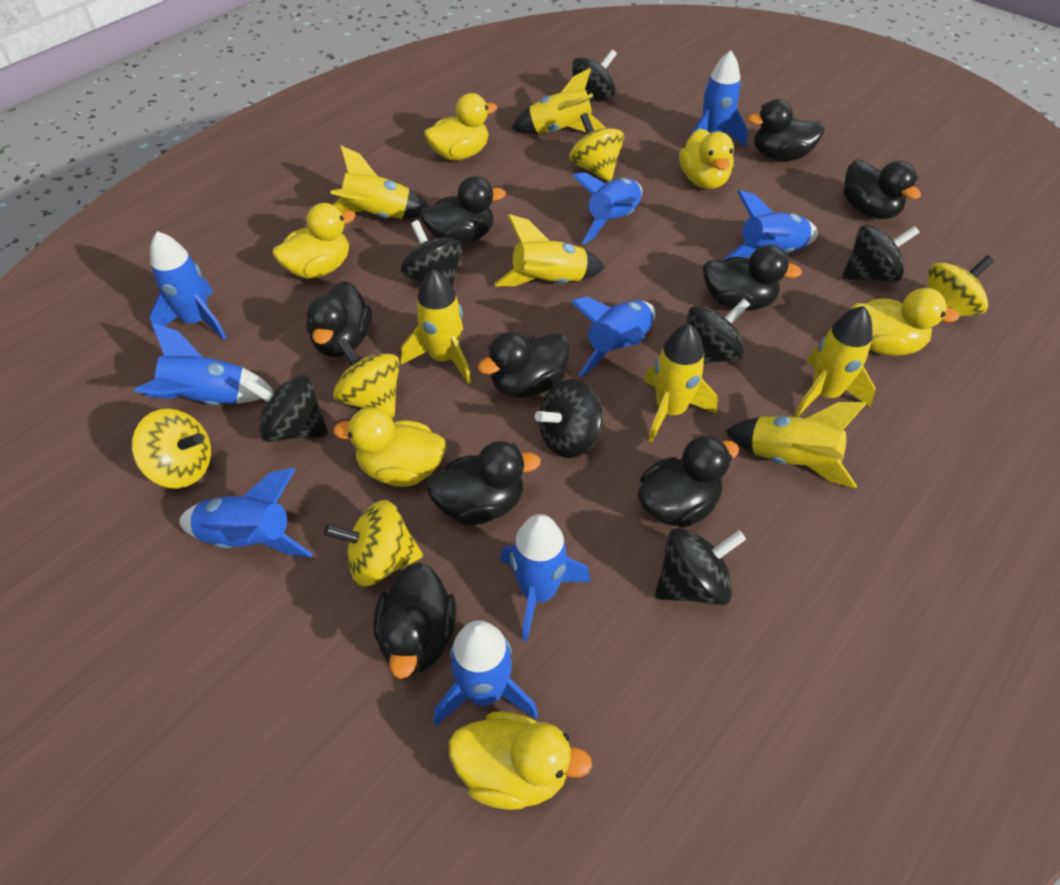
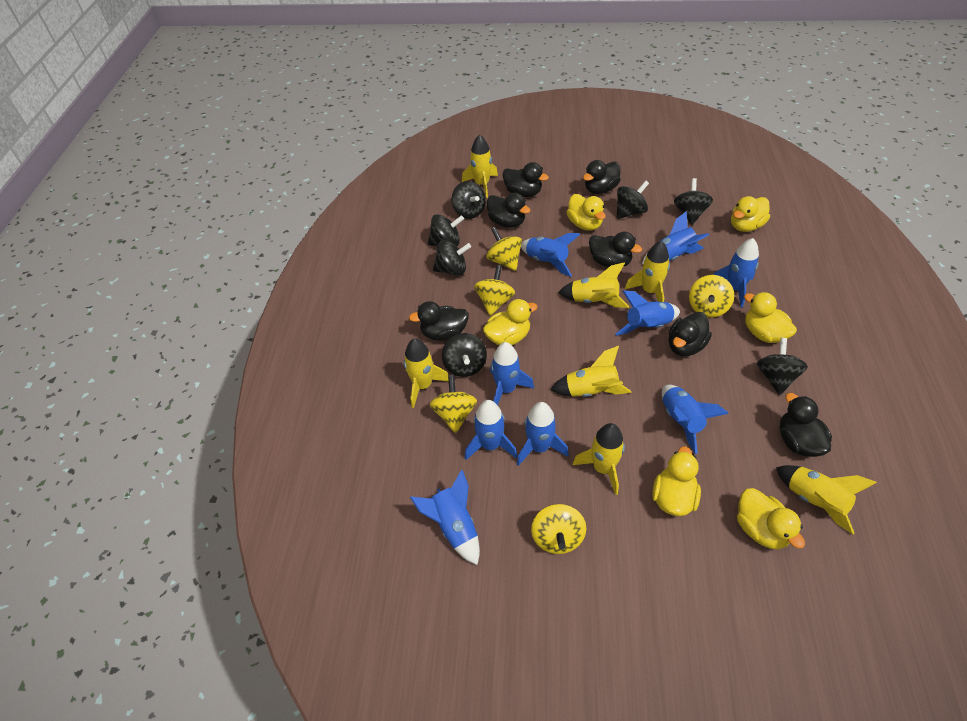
black duck: 9 -> 7

